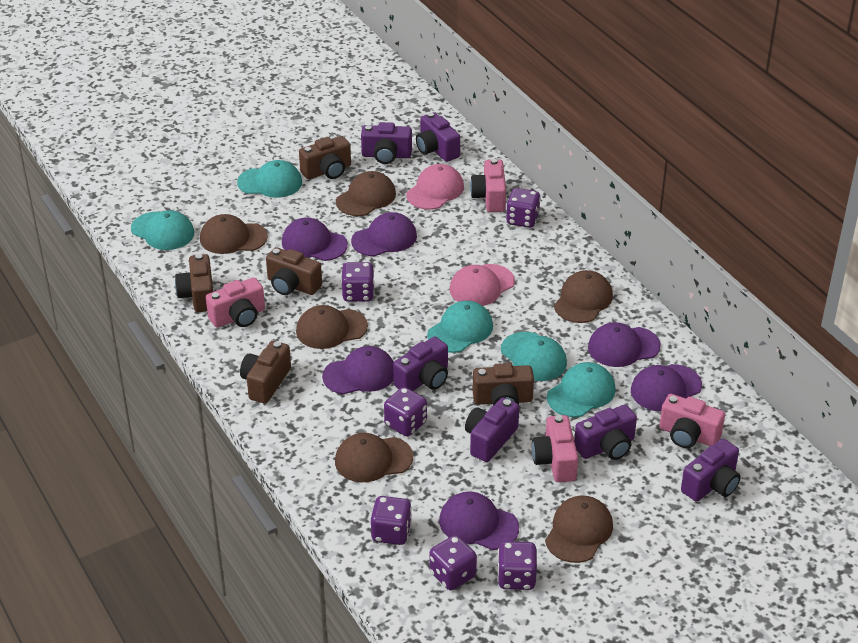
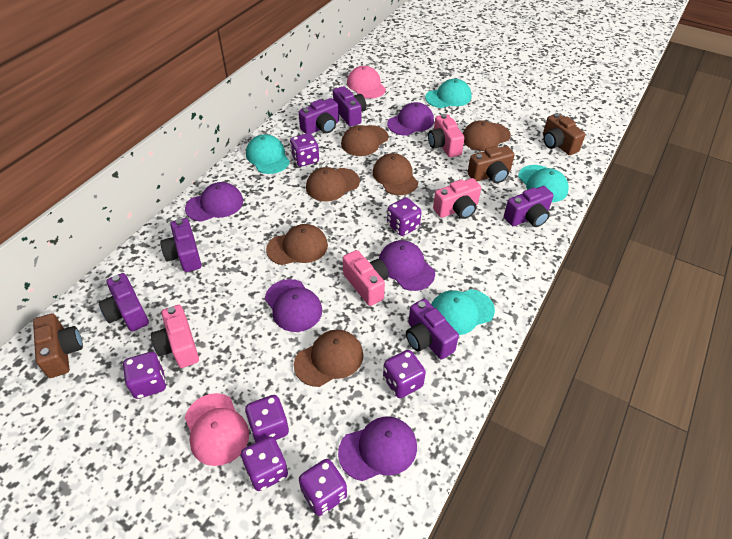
brown camera: 5 -> 3
purple cap: 6 -> 5
purple dice: 6 -> 7
turquoise cap: 5 -> 4

